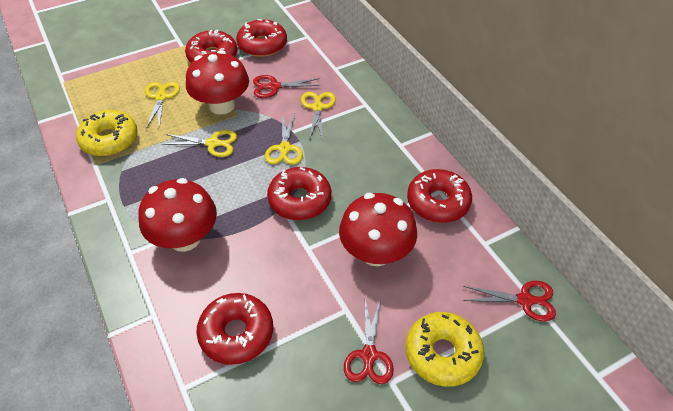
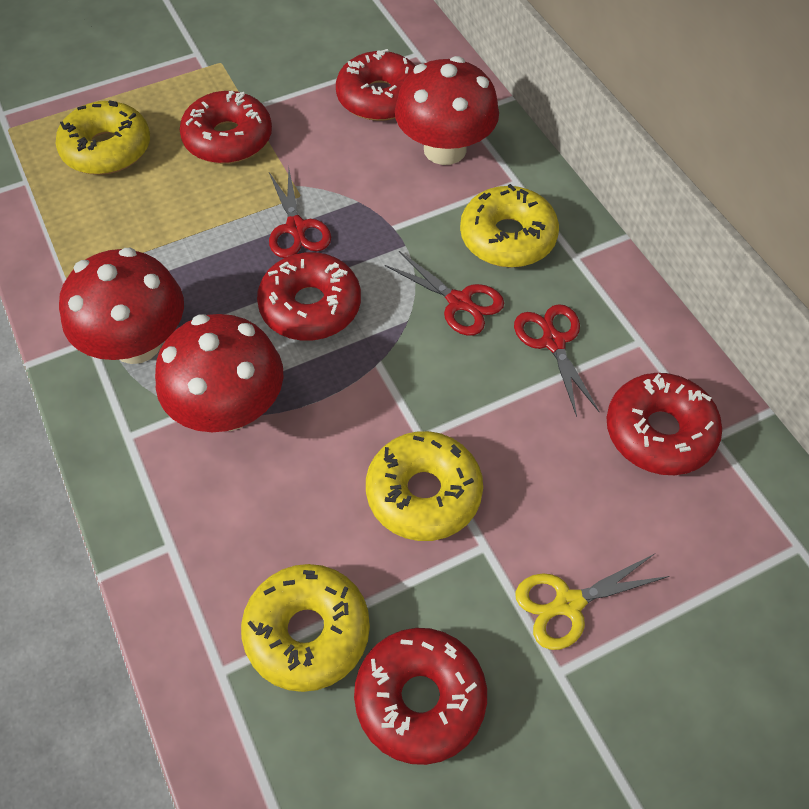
yellow donut: 2 -> 4
yellow scissors: 4 -> 1

